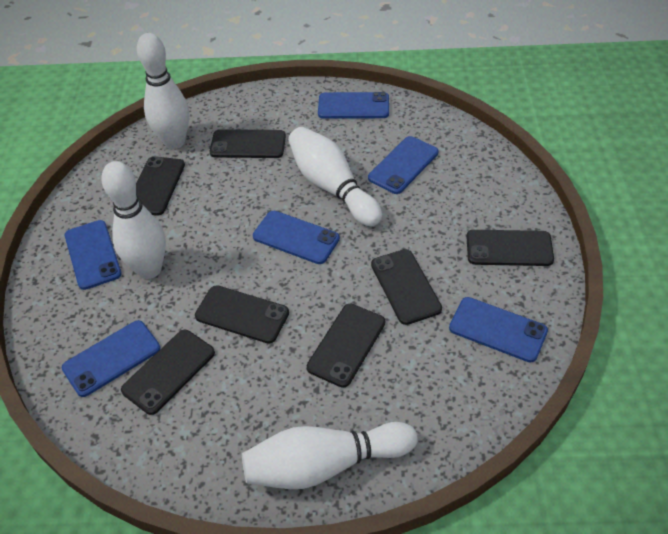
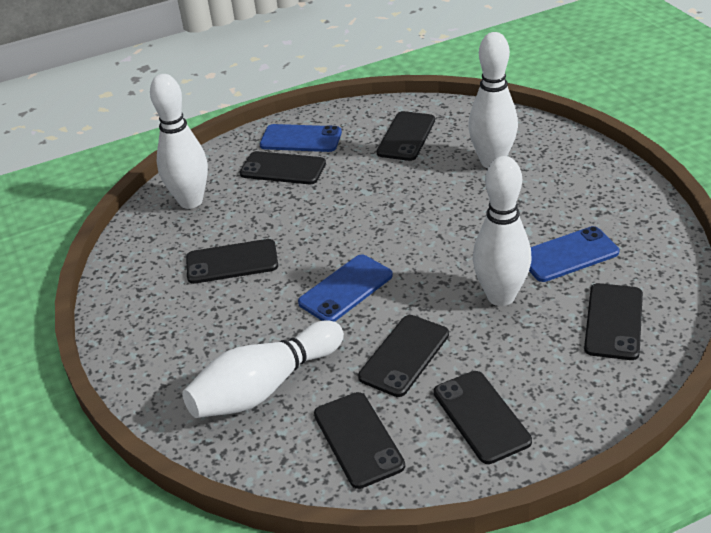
blue phone: 6 -> 3

